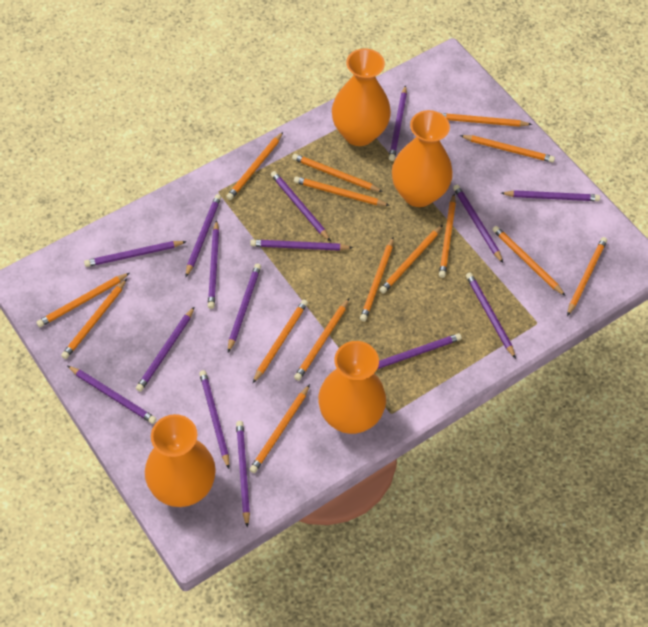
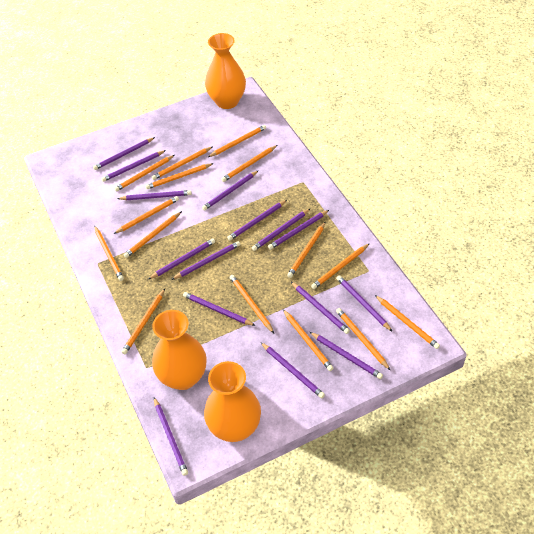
orange vase: 4 -> 3

